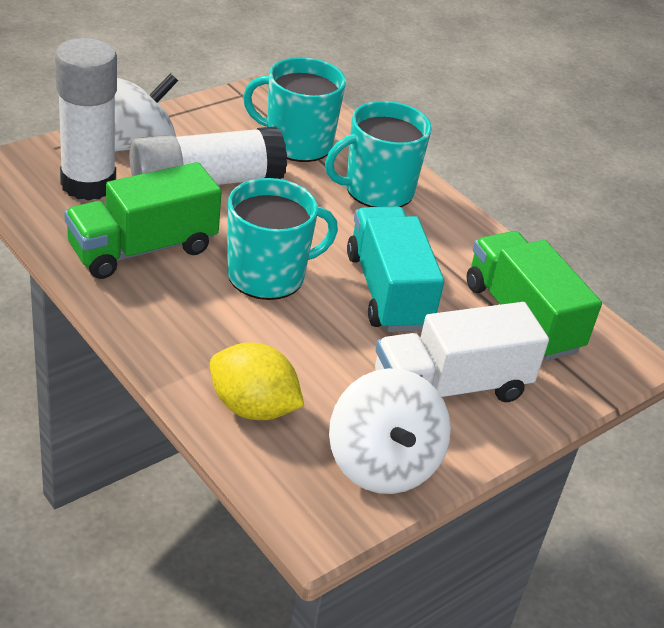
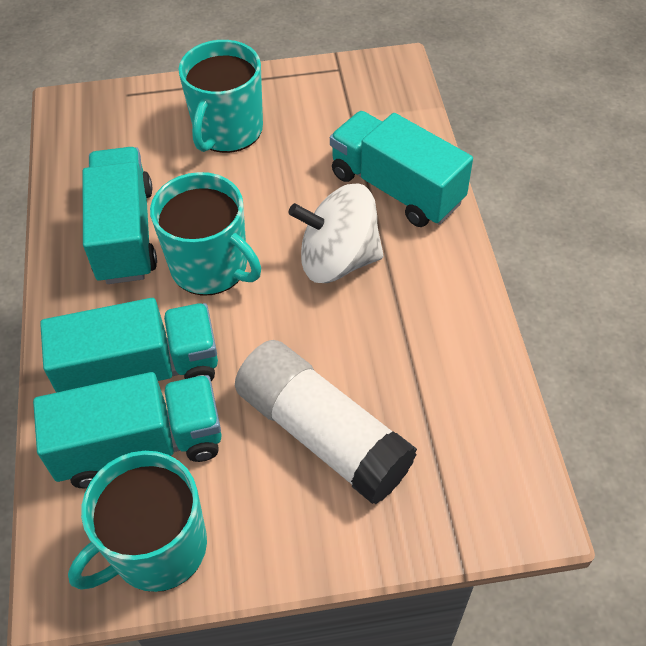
green truck: 2 -> 0
turquoise truck: 1 -> 4
white glue stick: 2 -> 1
white spinning top: 2 -> 1
white truck: 1 -> 0
yellow lemon: 1 -> 0

